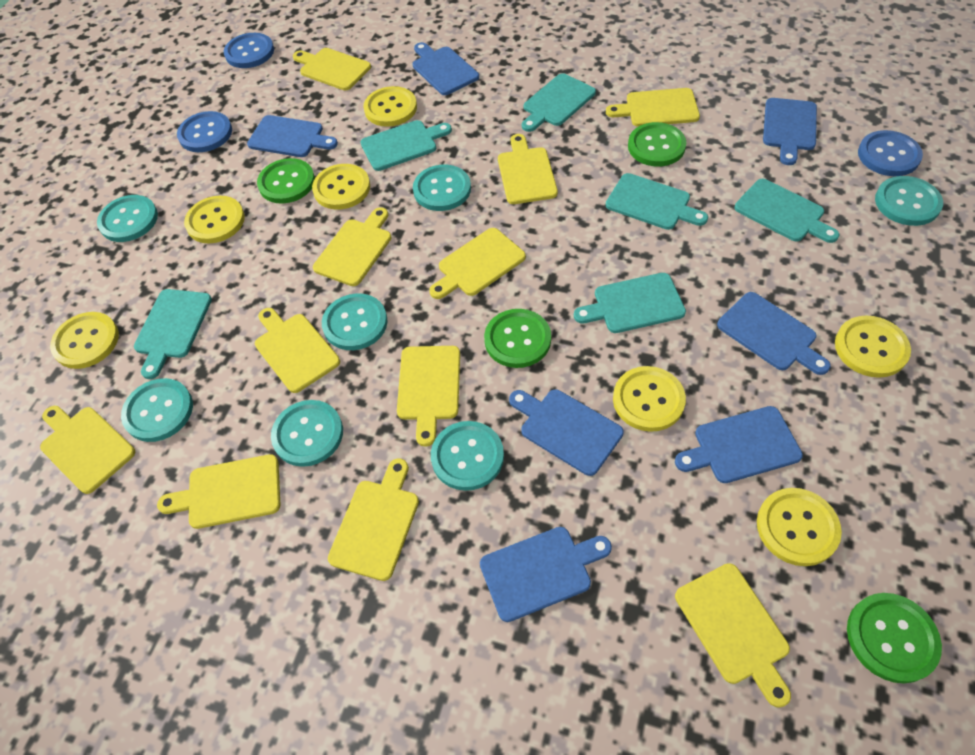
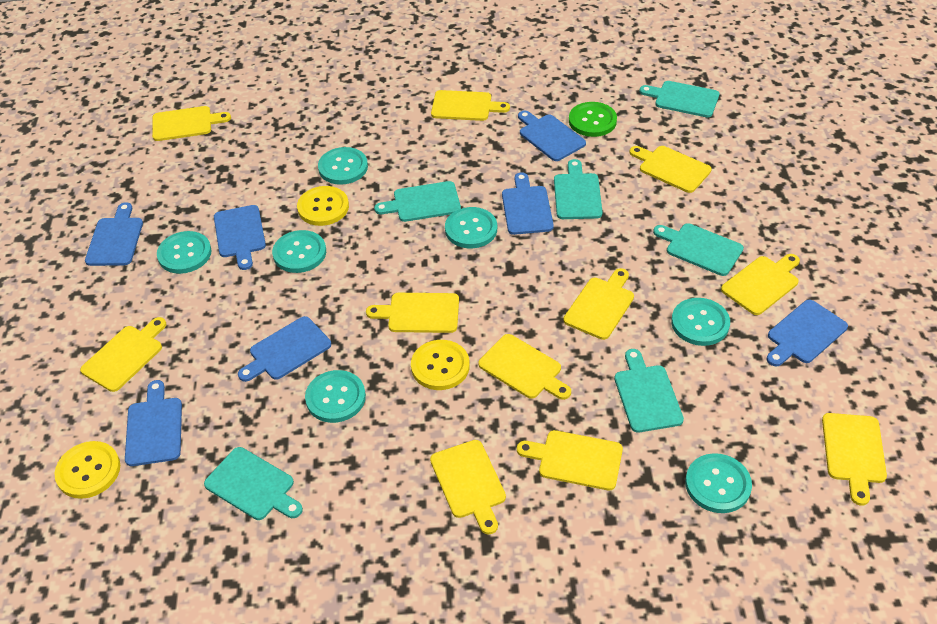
blue button: 3 -> 0
green button: 4 -> 1
yellow button: 7 -> 3

